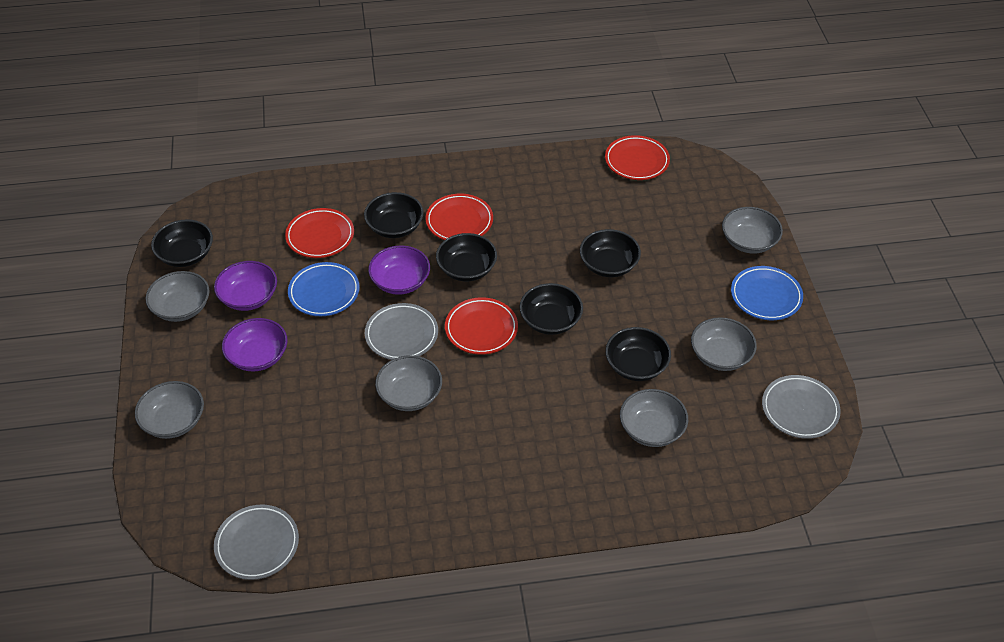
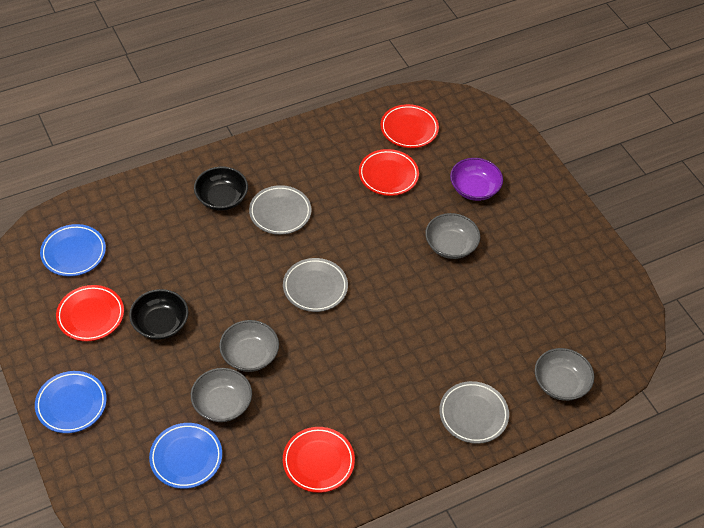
black bowl: 6 -> 2
blue plate: 2 -> 3
grey bowl: 6 -> 4
purple bowl: 3 -> 1

